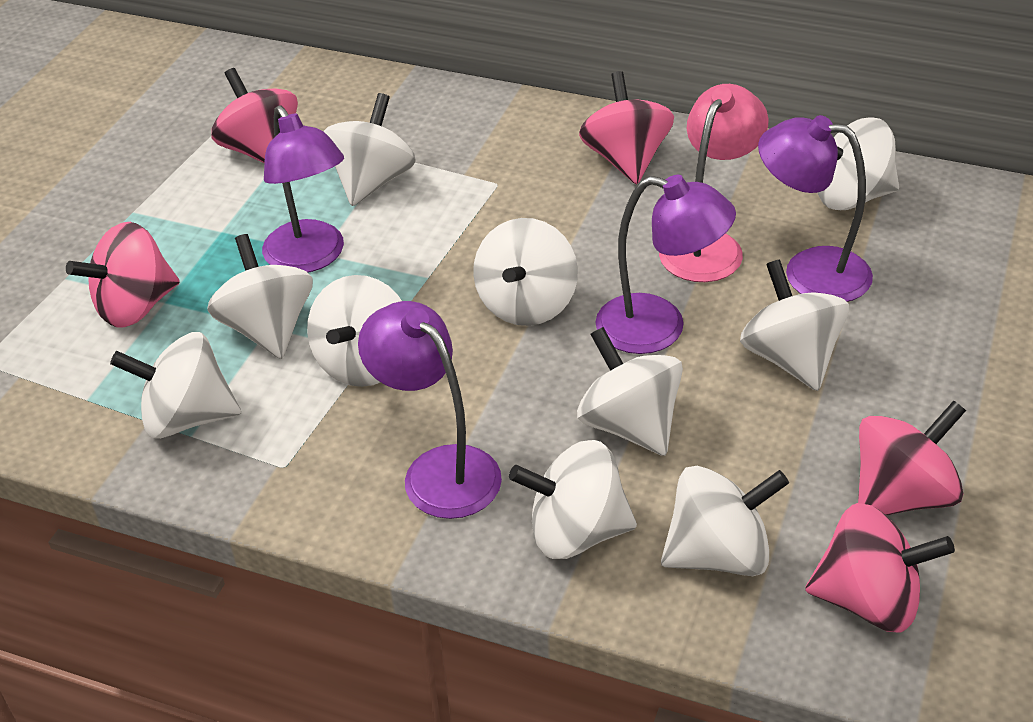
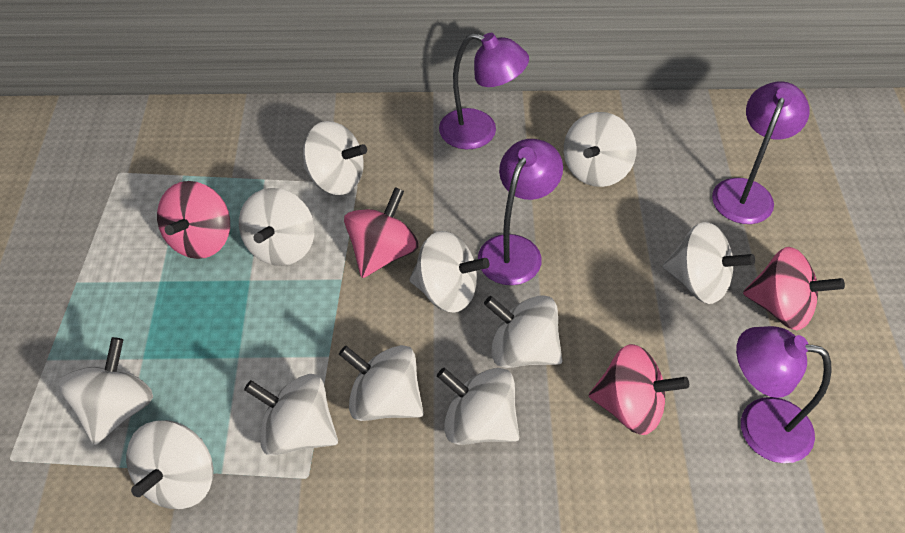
pink lamp: 1 -> 0
pink spinning top: 5 -> 4
white spinning top: 10 -> 11

